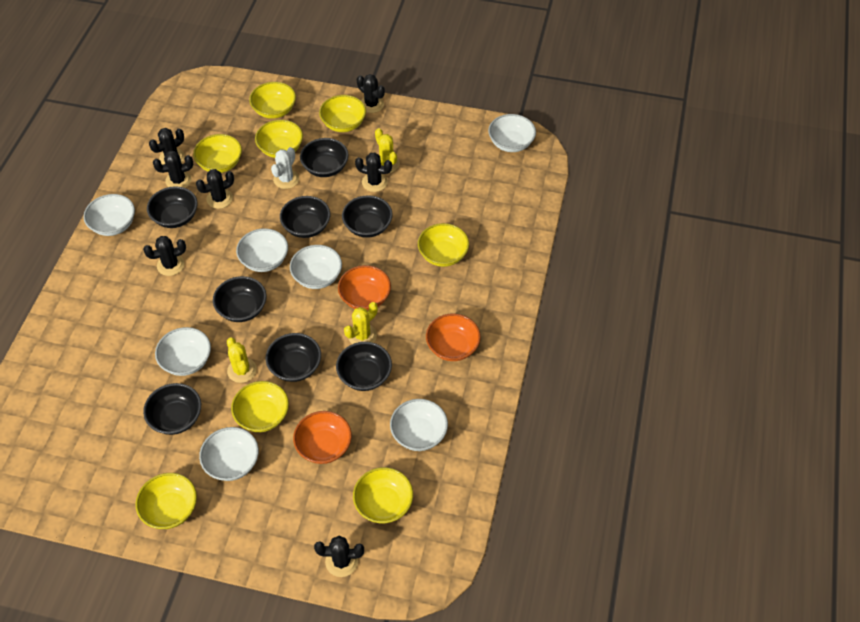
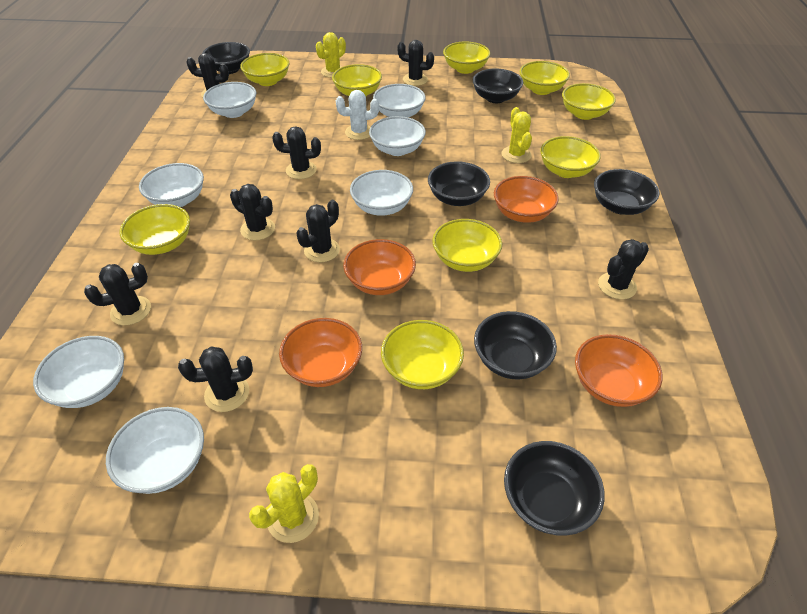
black bowl: 8 -> 6
black cactus: 7 -> 8
orange bowl: 3 -> 4
yellow bowl: 8 -> 9

